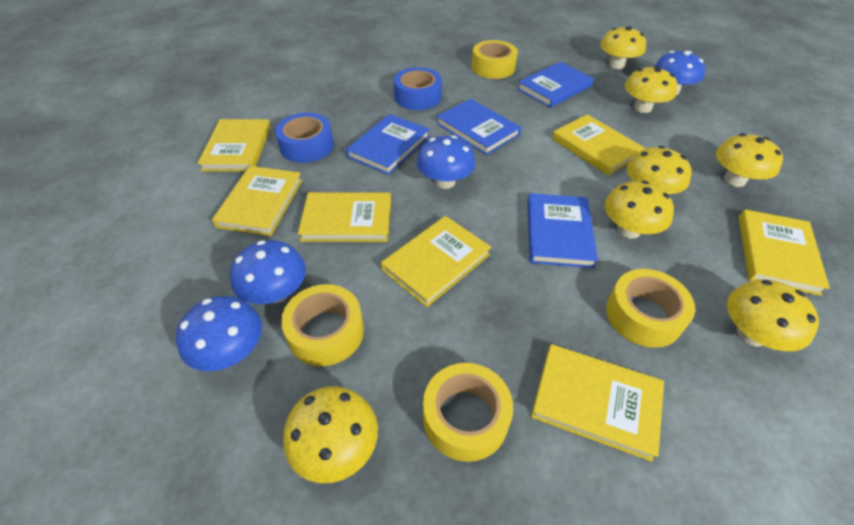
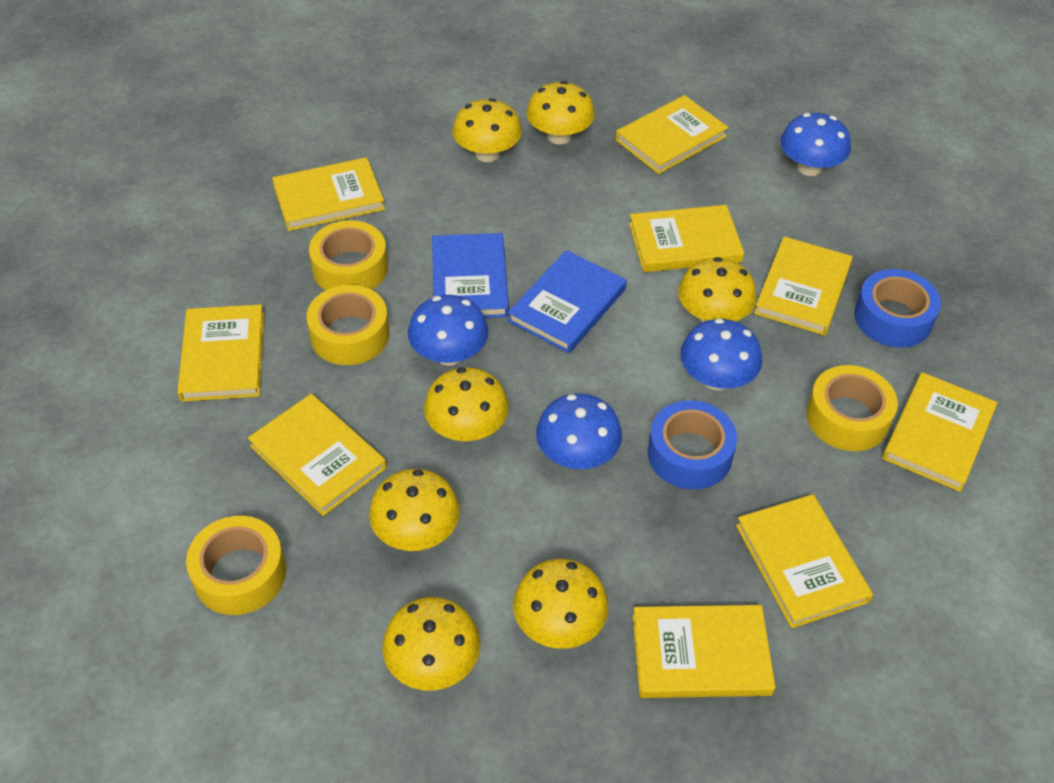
blue book: 4 -> 2
yellow book: 7 -> 9

